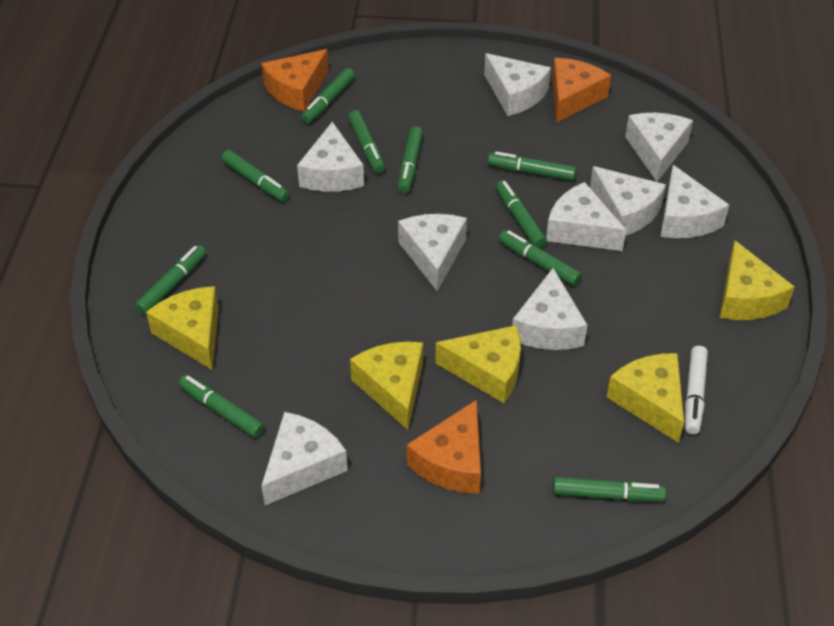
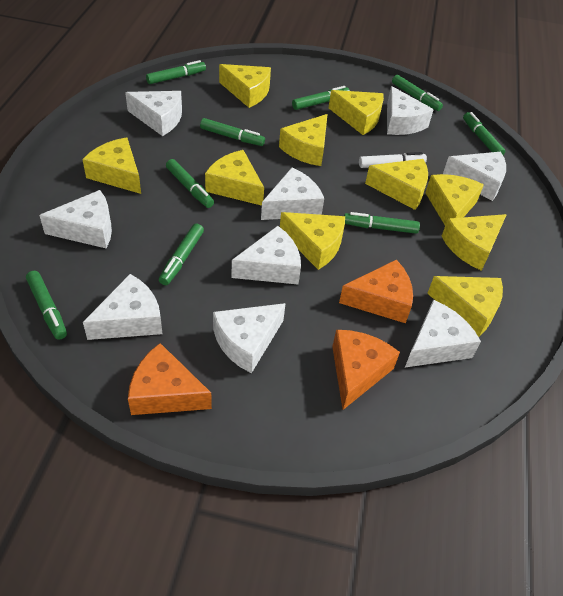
green marker: 10 -> 9
yellow cheese: 5 -> 10

